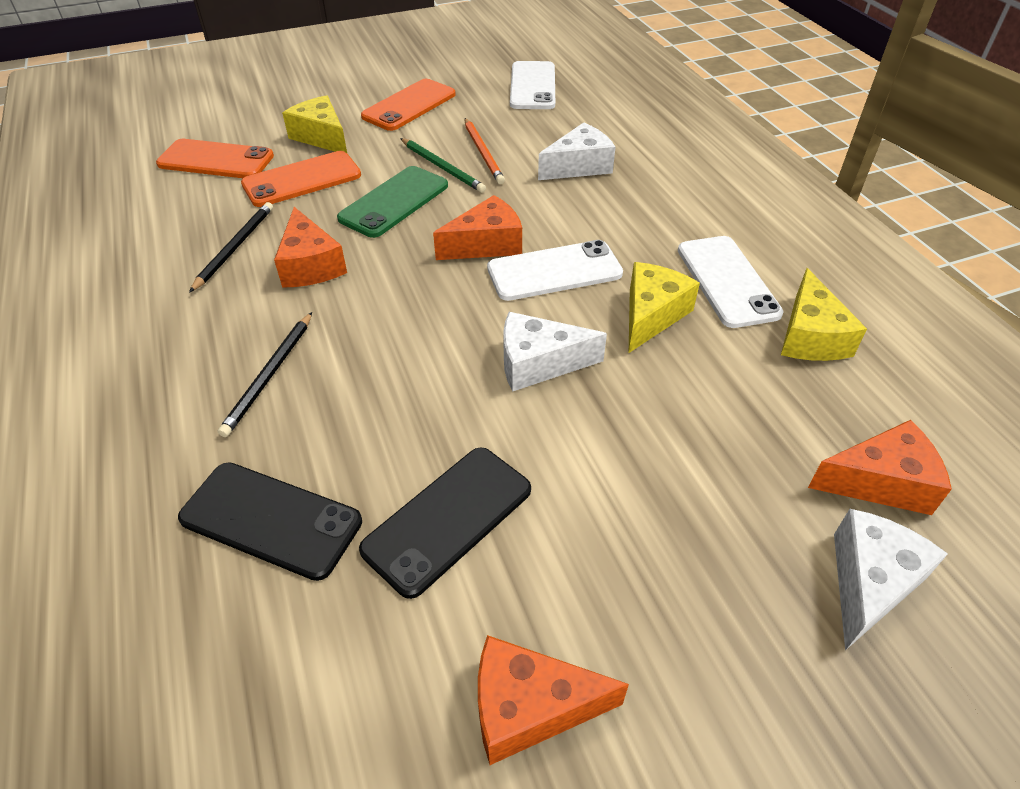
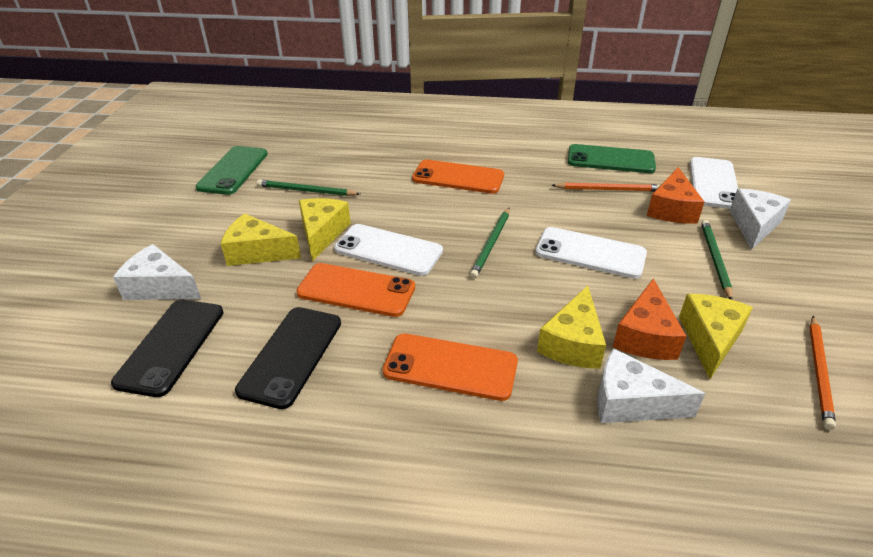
black pencil: 2 -> 0
green pencil: 1 -> 3
green phone: 1 -> 2
orange cheese: 4 -> 2
orange pencil: 1 -> 2
yellow cheese: 3 -> 4

